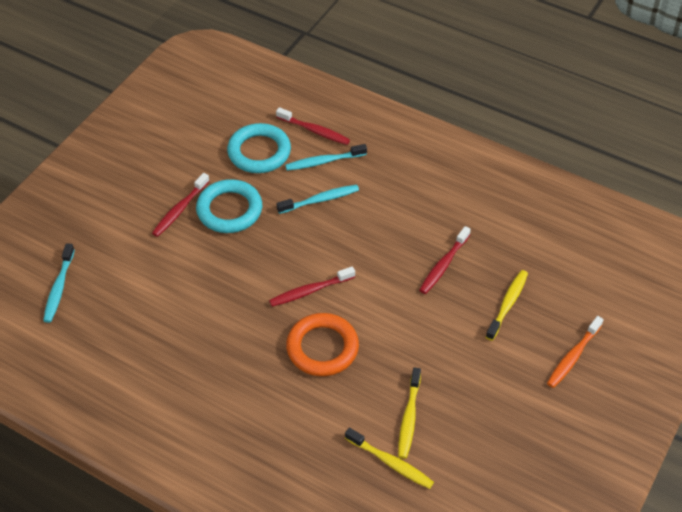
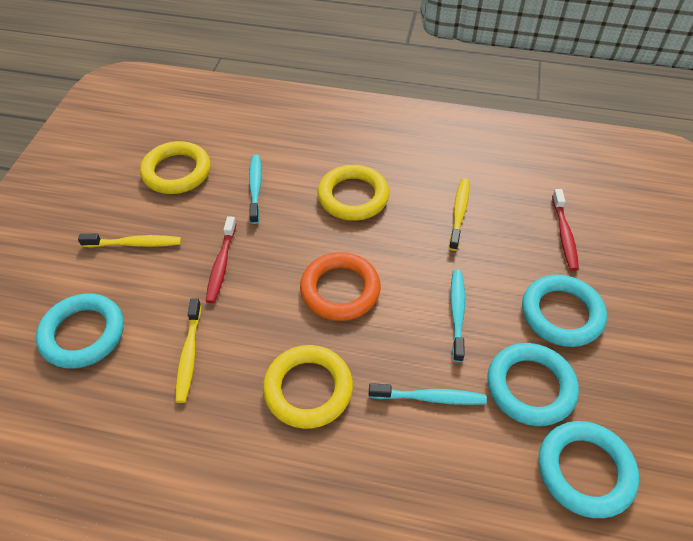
orange toothbrush: 1 -> 0
red toothbrush: 4 -> 2
turquoise ring: 2 -> 4
yellow ring: 0 -> 3

